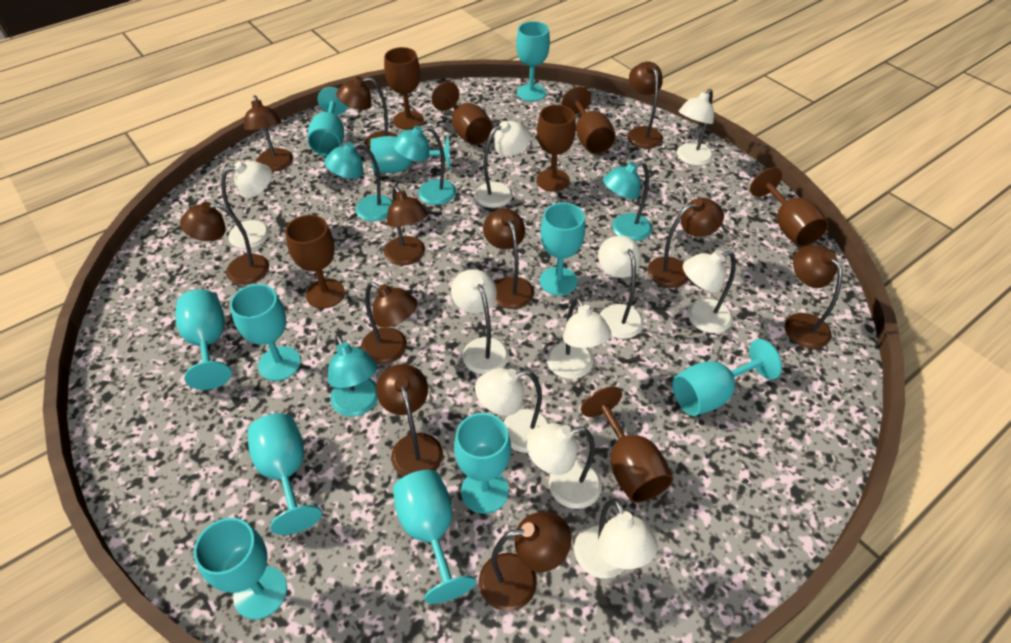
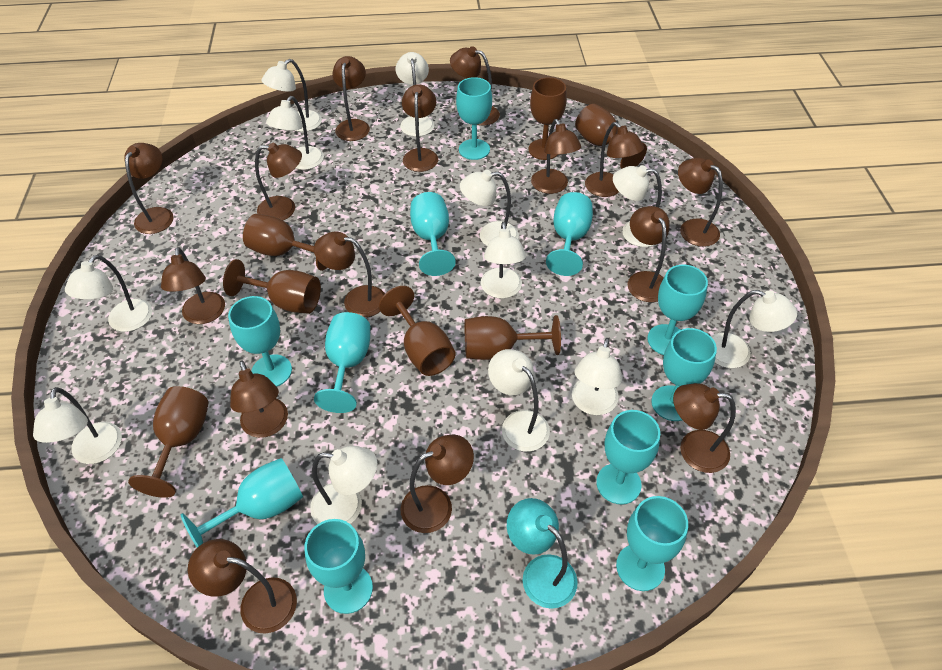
brown lamp: 11 -> 15
turquoise lamp: 4 -> 1
white lamp: 10 -> 12

